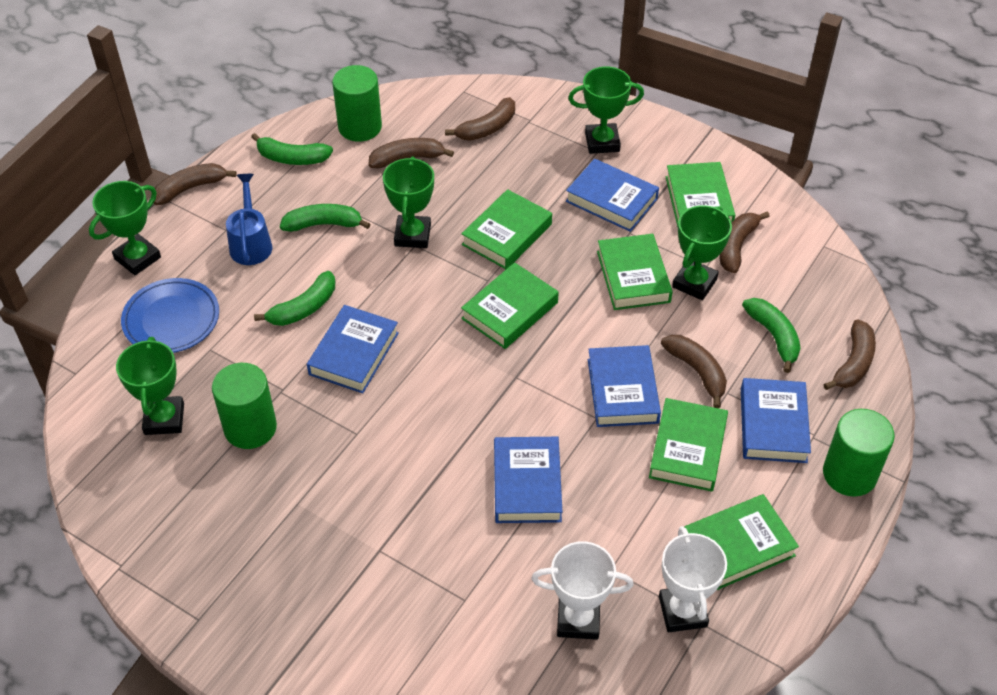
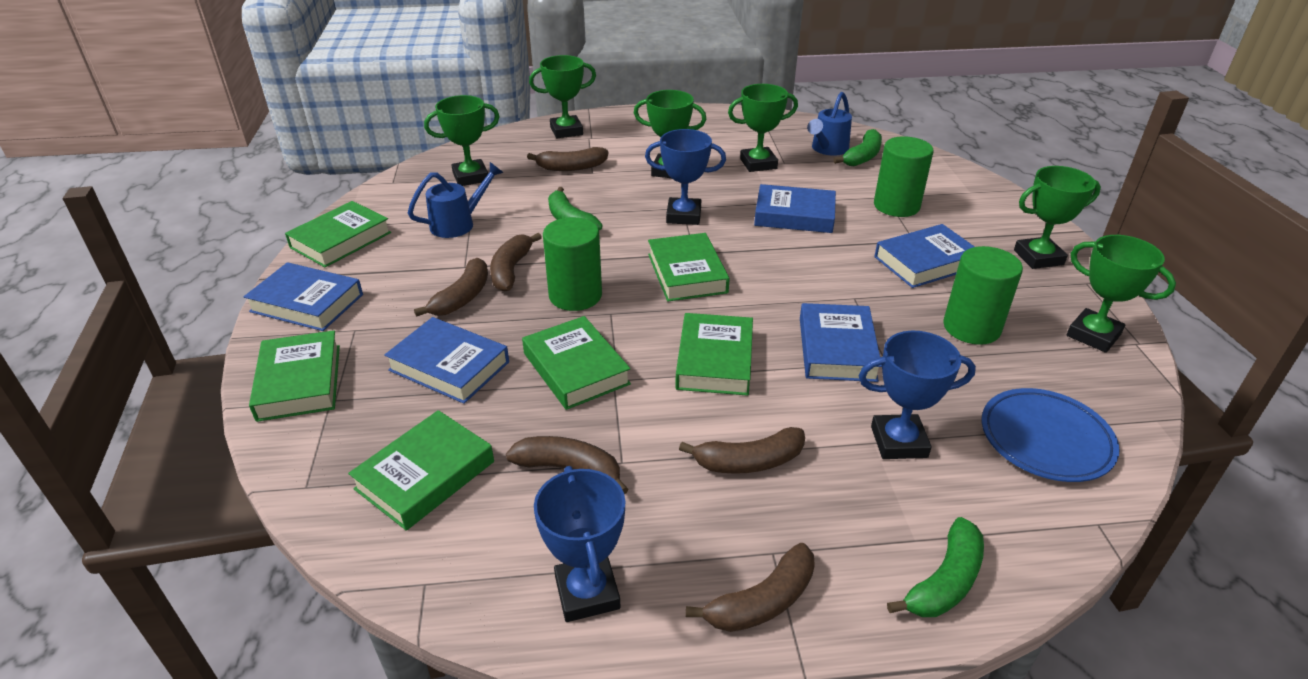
blue trophy: 0 -> 3
blue watering can: 1 -> 2
green banana: 4 -> 3
green trophy: 5 -> 6
white trophy: 2 -> 0

